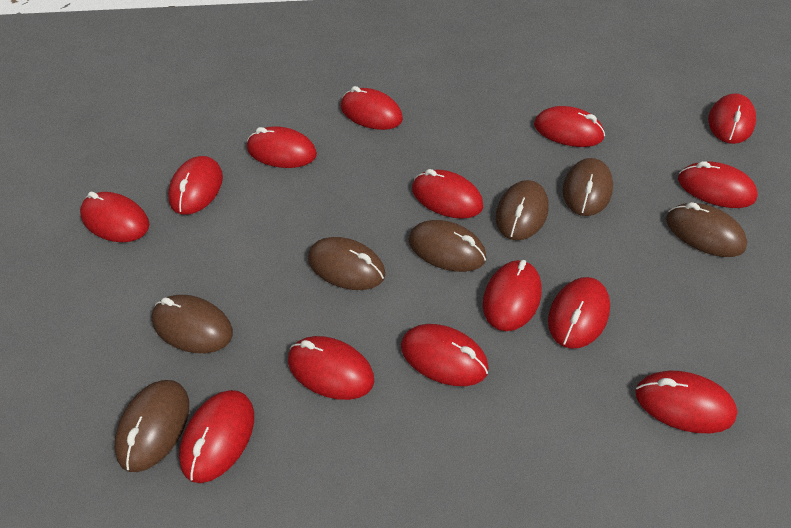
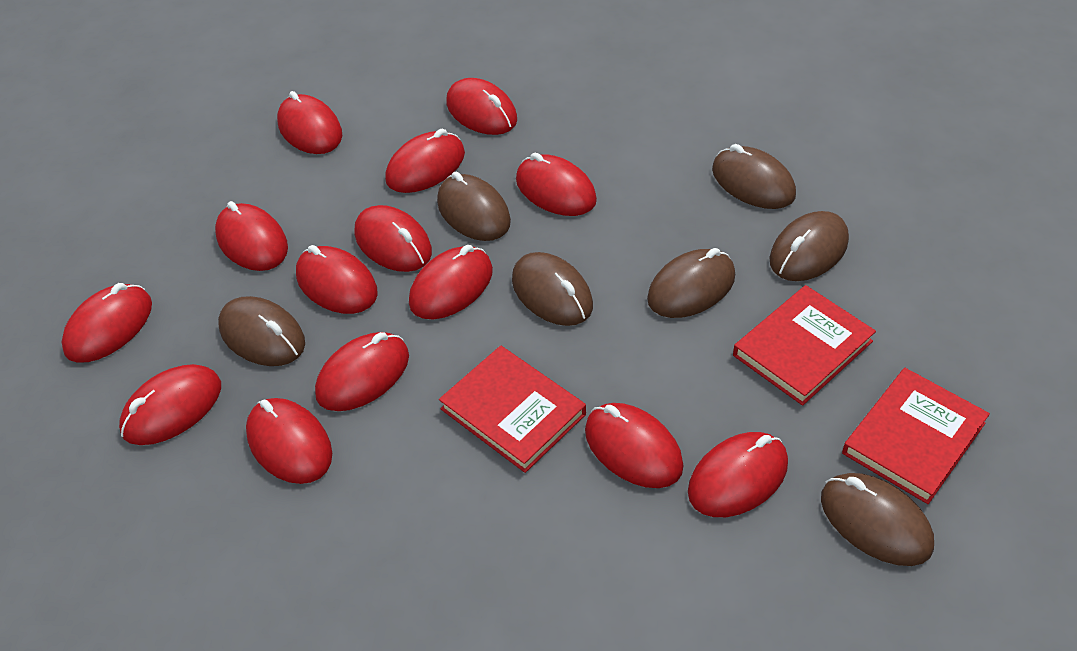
red book: 0 -> 3

